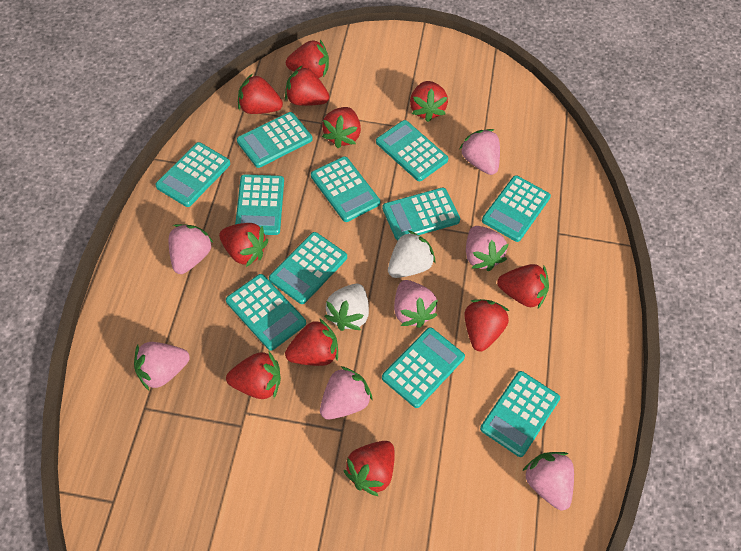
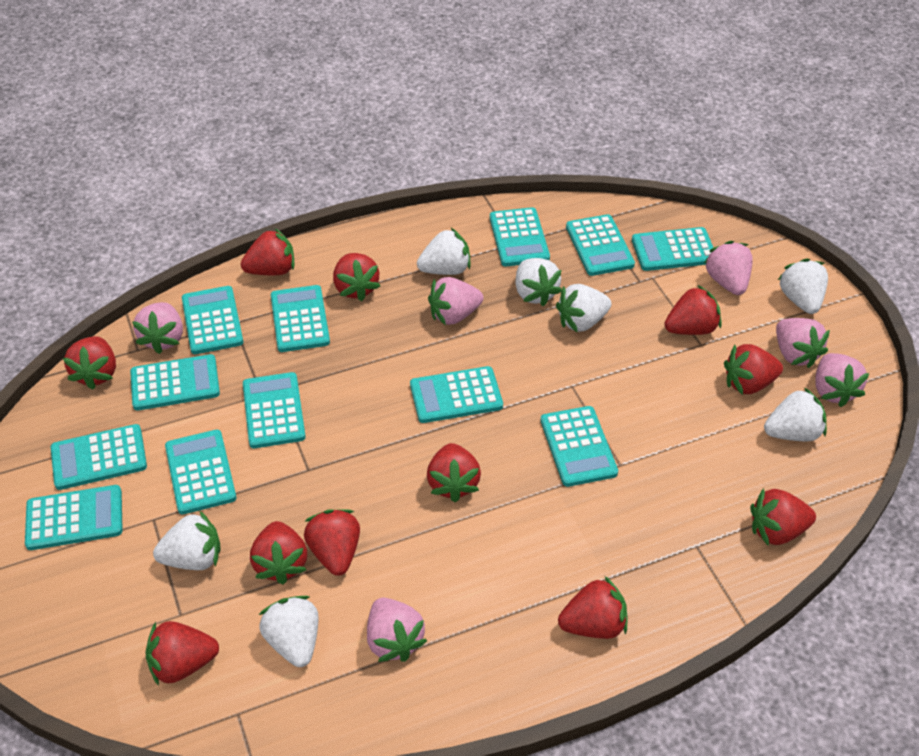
pink strawberry: 7 -> 6
turquoise calculator: 11 -> 12
white strawberry: 2 -> 7

